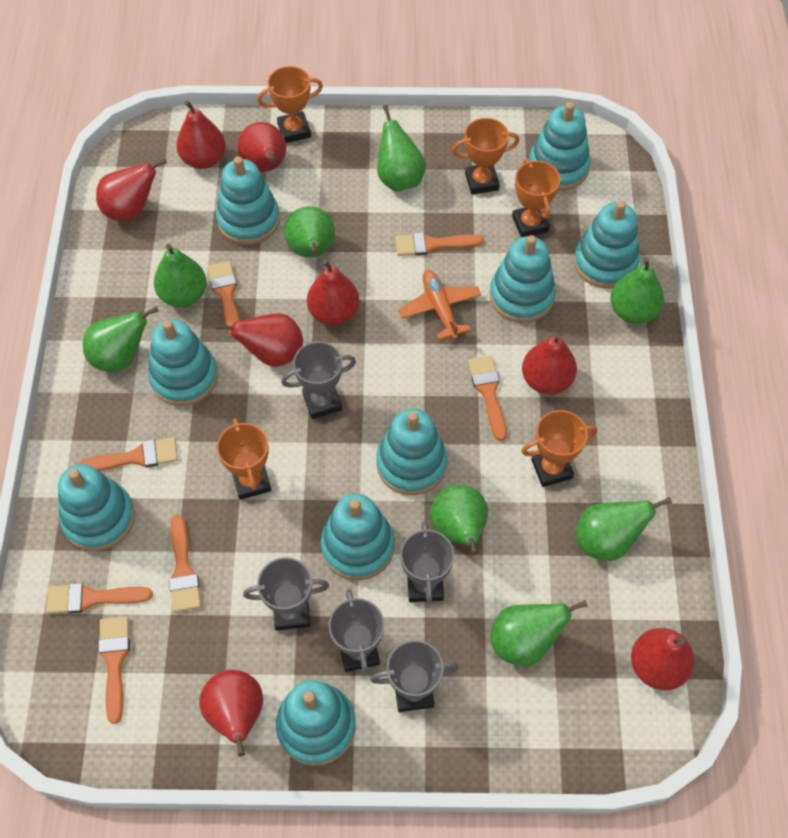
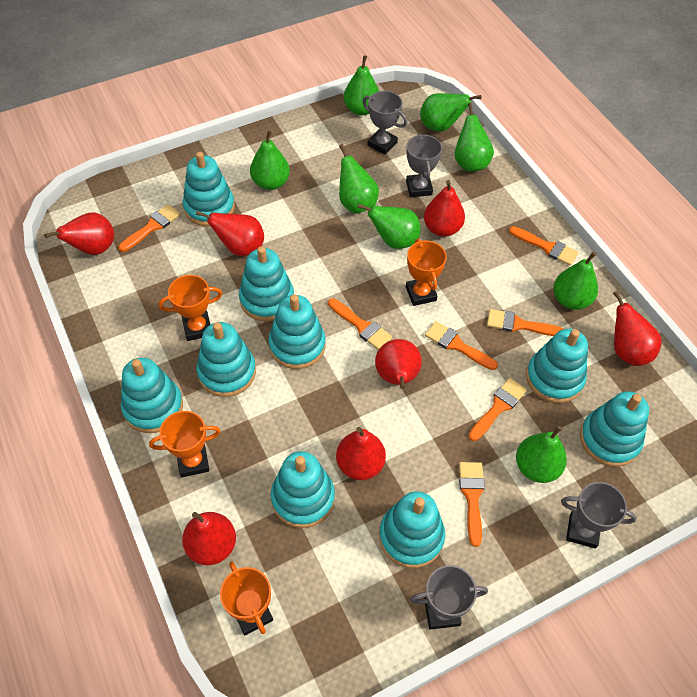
grey trophy: 5 -> 4
orange plane: 1 -> 0
orange trophy: 5 -> 4
red pear: 8 -> 7

